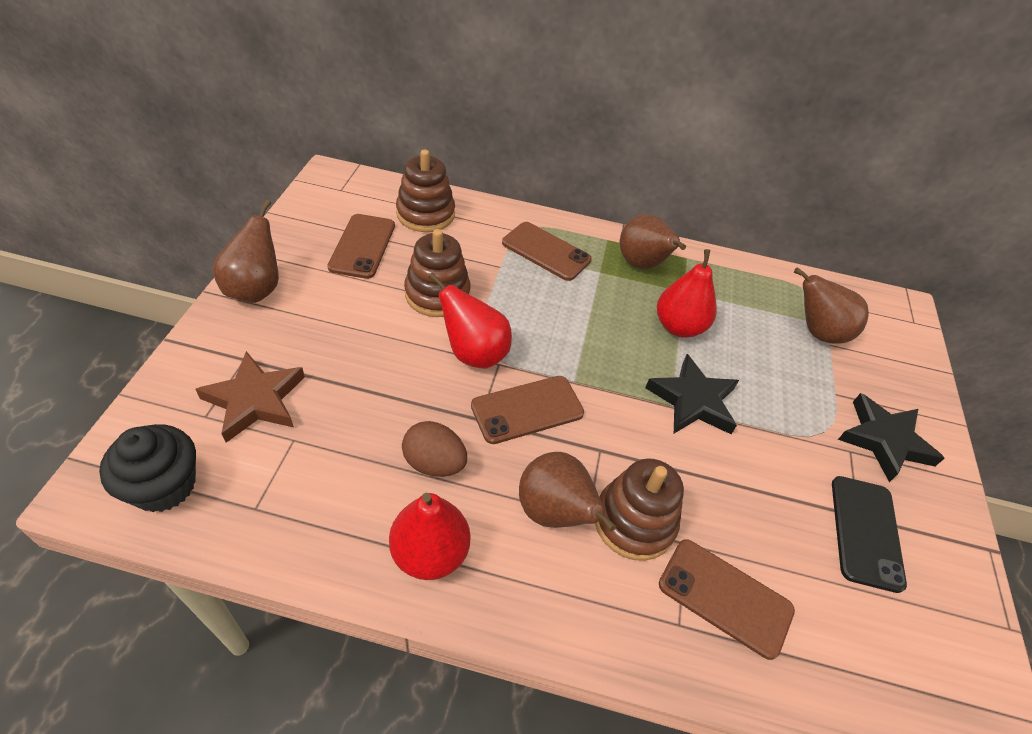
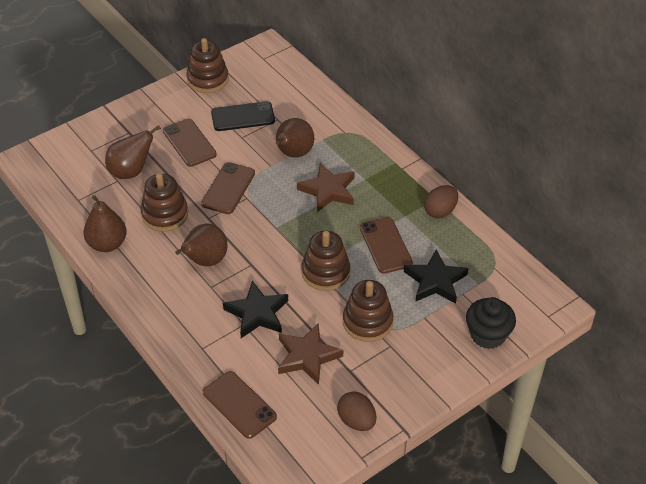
brown egg: 1 -> 2
brown stacking toy: 3 -> 4
brown star: 1 -> 2
red pear: 3 -> 0

